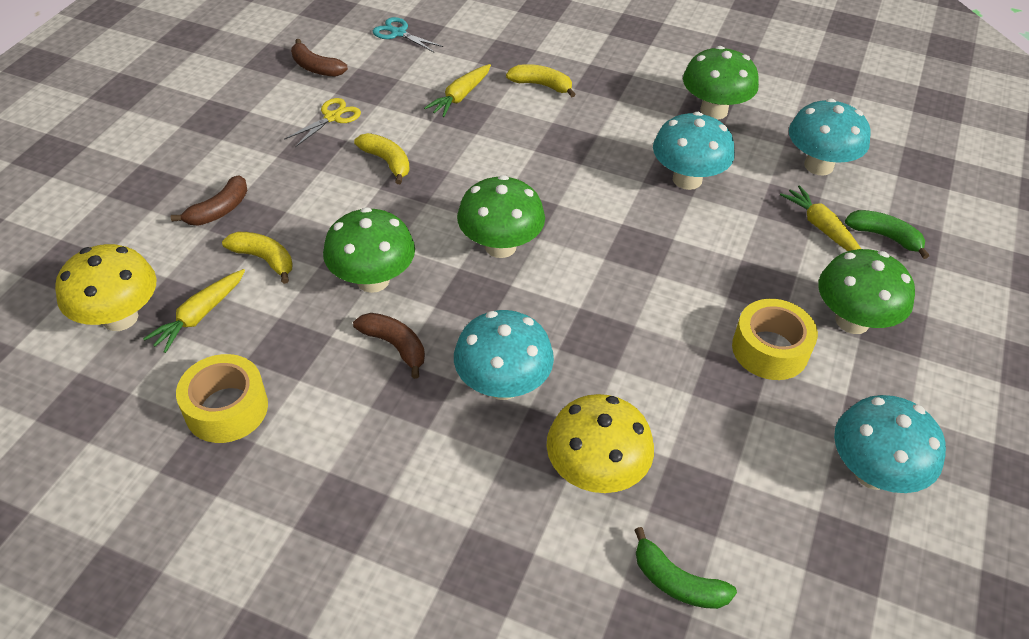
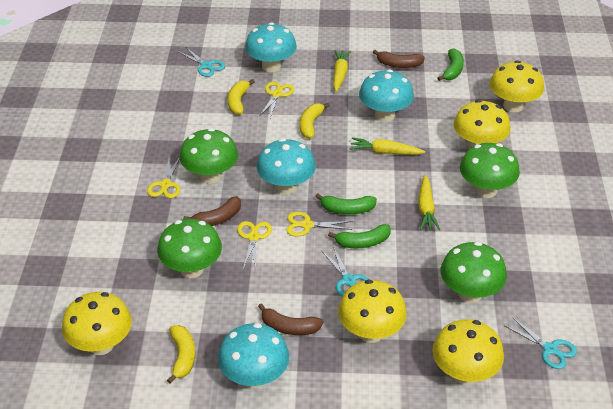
green banana: 2 -> 3
turquoise scissors: 1 -> 3
yellow mushroom: 2 -> 5
yellow scissors: 1 -> 4
yellow tape: 2 -> 0

